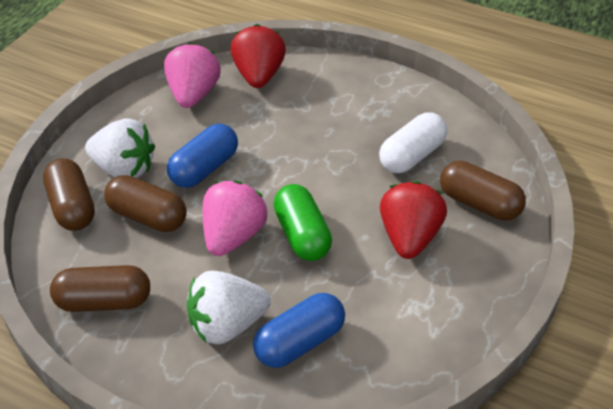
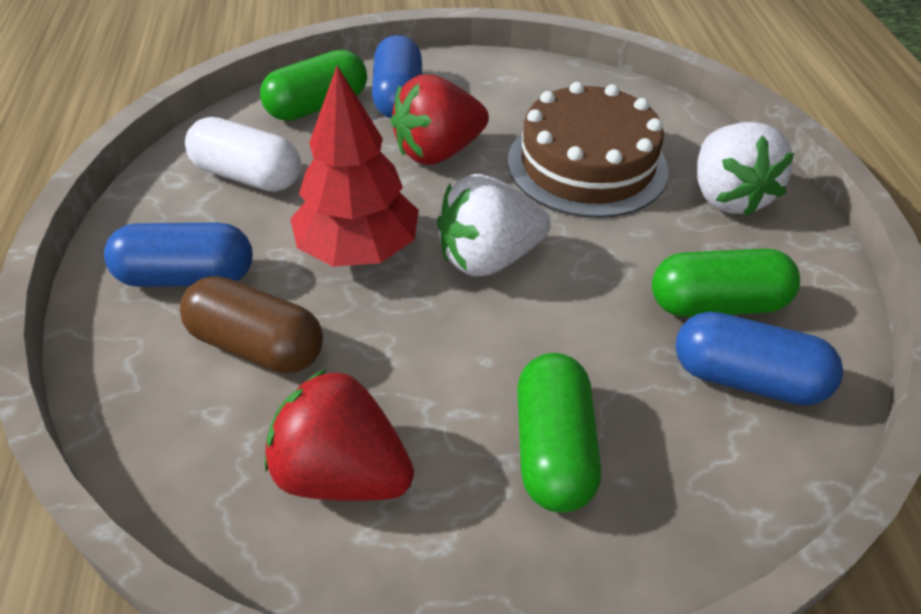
blue capsule: 2 -> 3
brown cake: 0 -> 1
brown capsule: 4 -> 1
green capsule: 1 -> 3
pink strawberry: 2 -> 0
red tree: 0 -> 1

